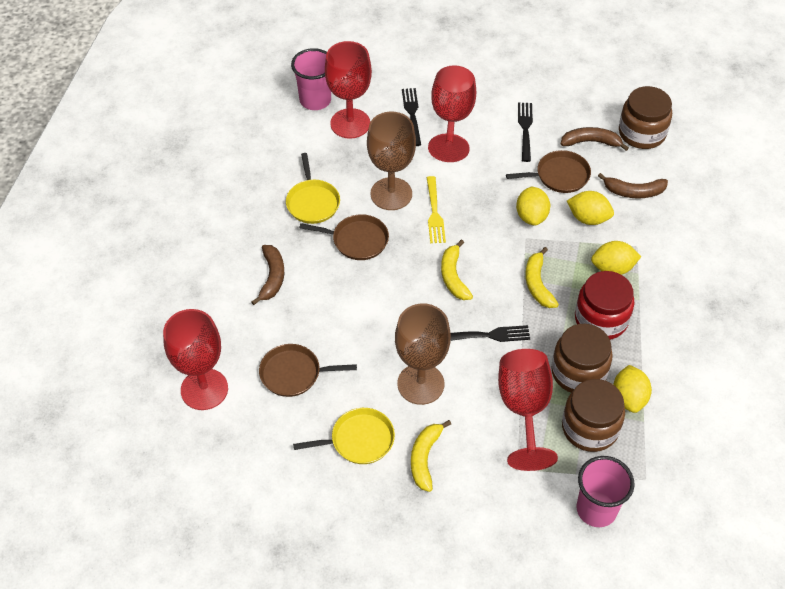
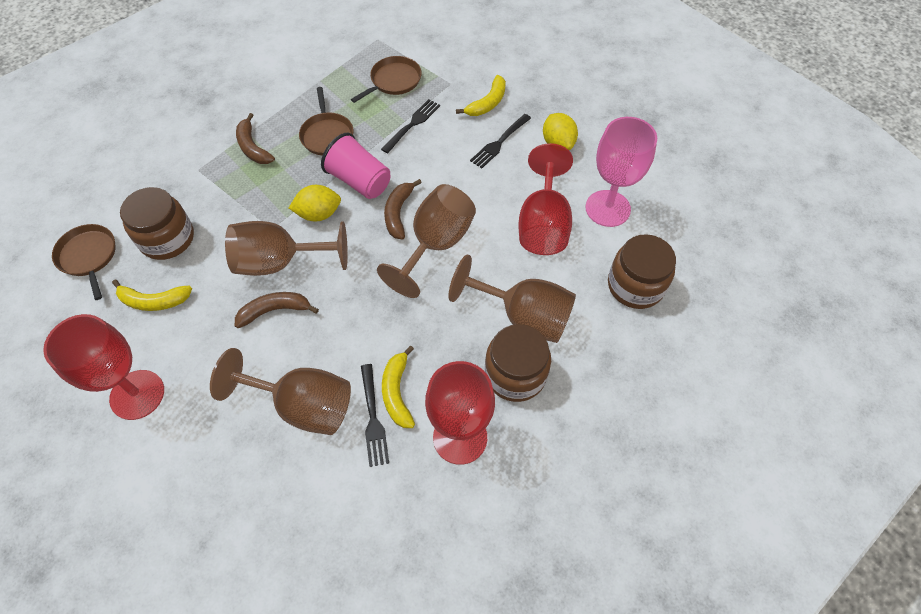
brown goblet: 2 -> 4
pink cup: 2 -> 1
pink goblet: 0 -> 1
red goblet: 4 -> 3
red jar: 1 -> 0
yellow fork: 1 -> 0
yellow lemon: 4 -> 2
yellow pan: 2 -> 0

